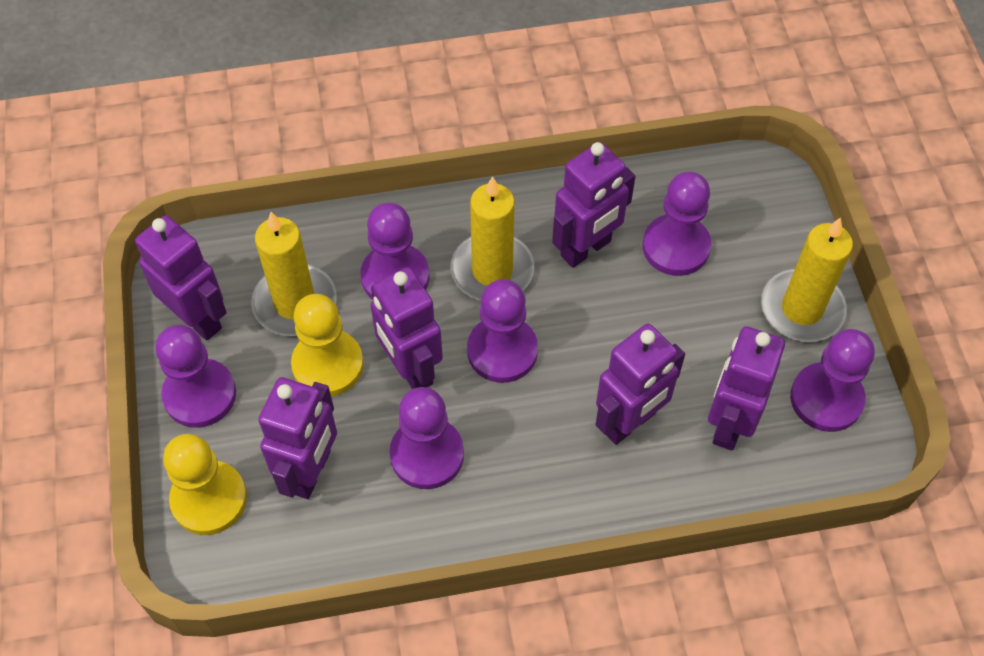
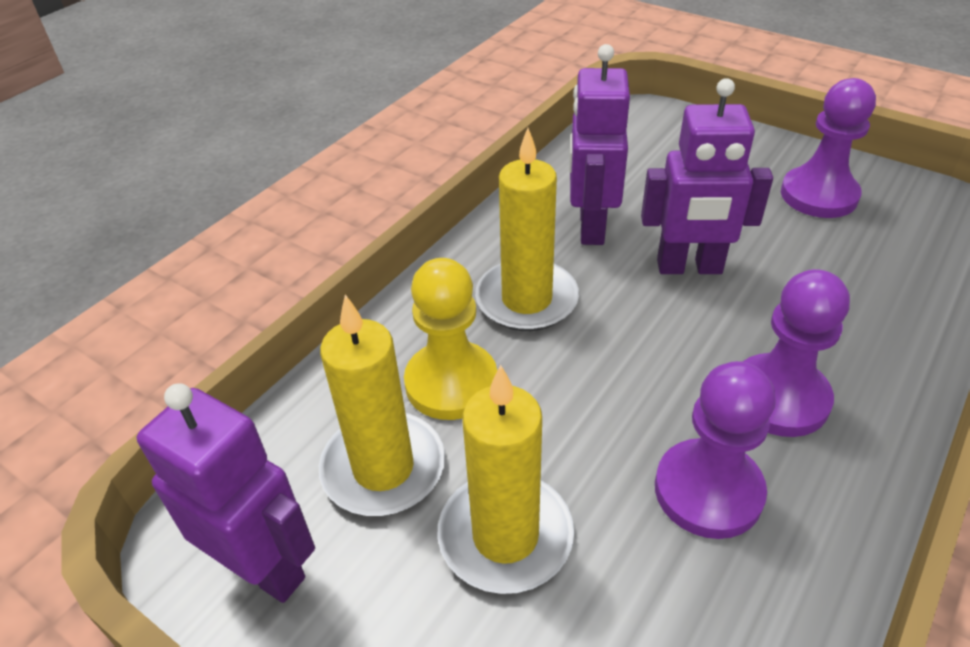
purple pawn: 6 -> 3
purple robot: 6 -> 3
yellow pawn: 2 -> 1

